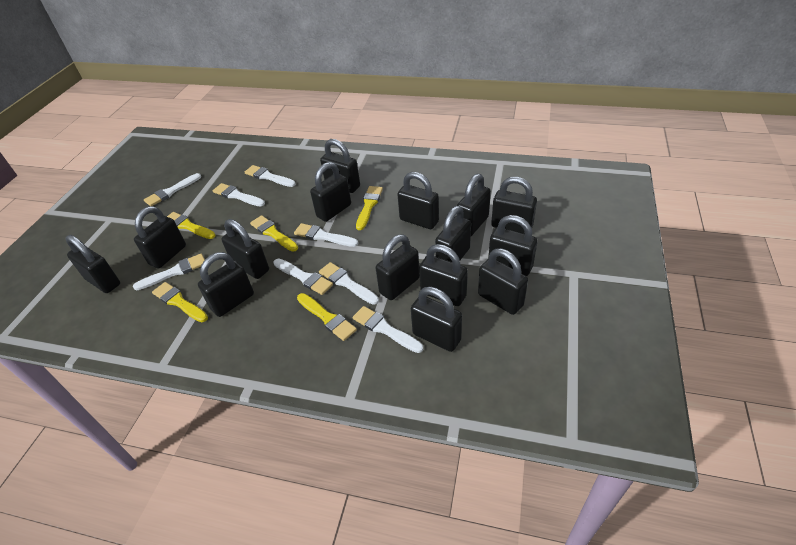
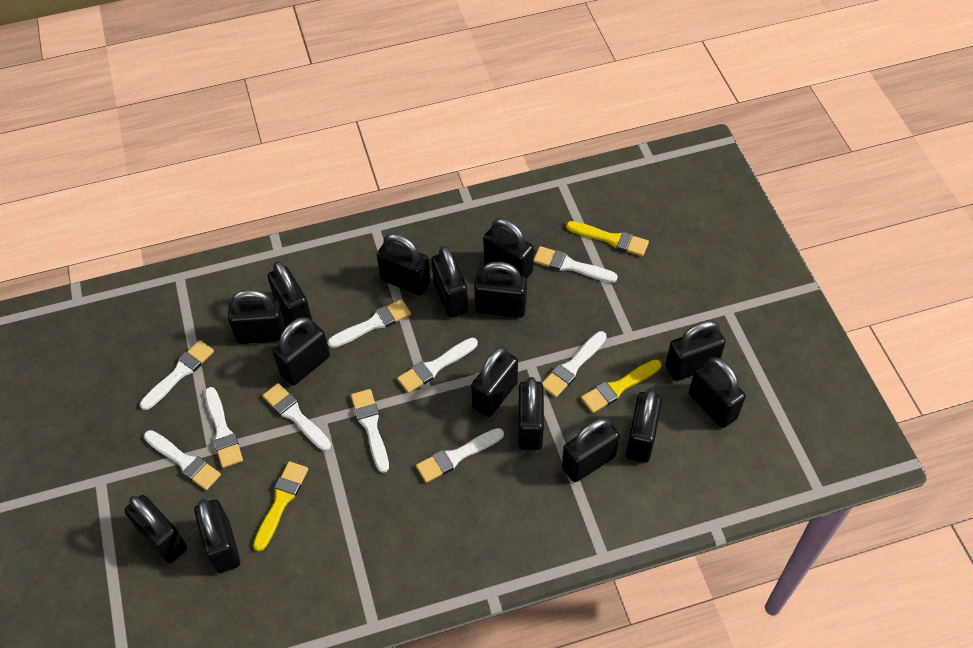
white brush: 8 -> 10
yellow brush: 5 -> 3

